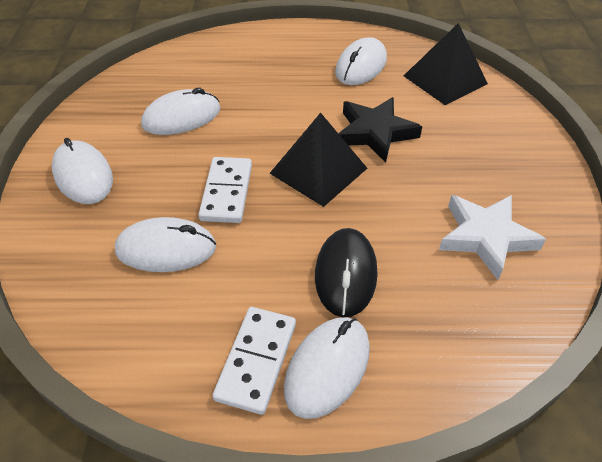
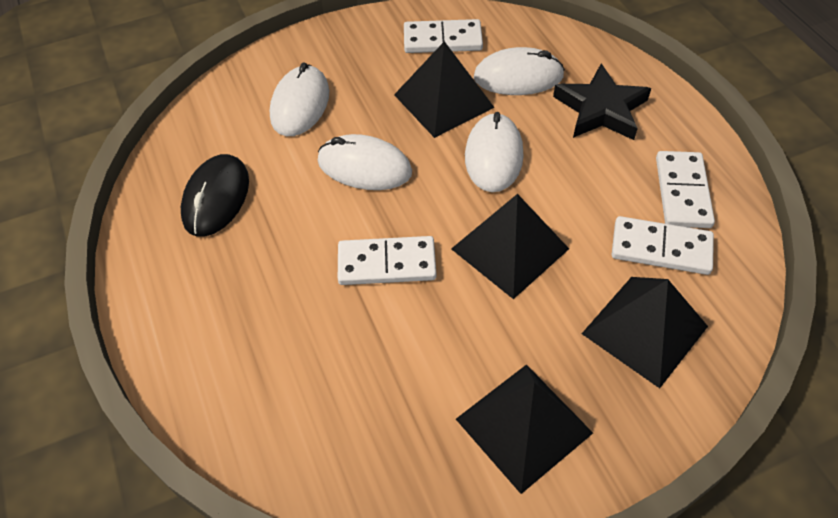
black pyramid: 2 -> 4
white domino: 2 -> 4
white mouse: 5 -> 4
white star: 1 -> 0

